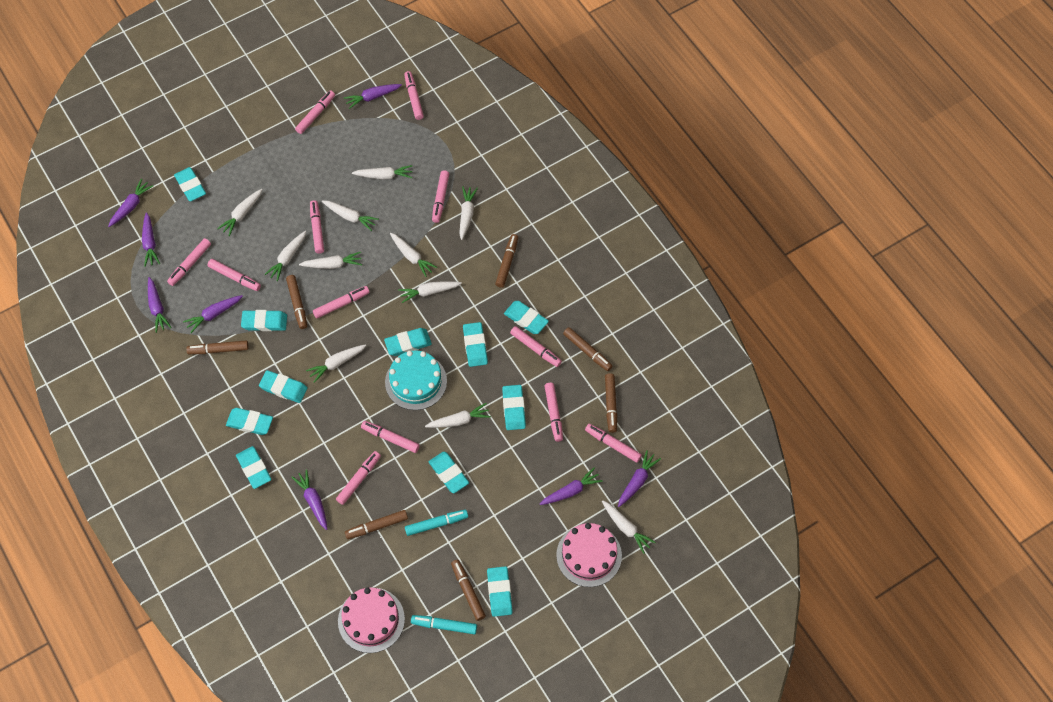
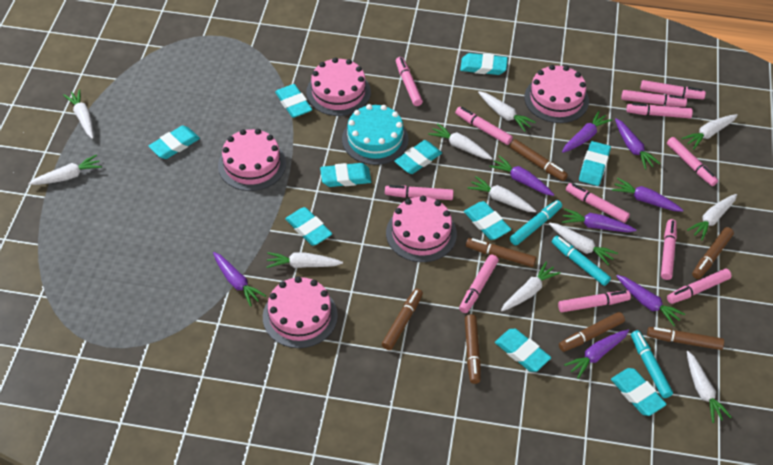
pink cake: 2 -> 5
turquoise eraser: 11 -> 10
turquoise marker: 2 -> 3

